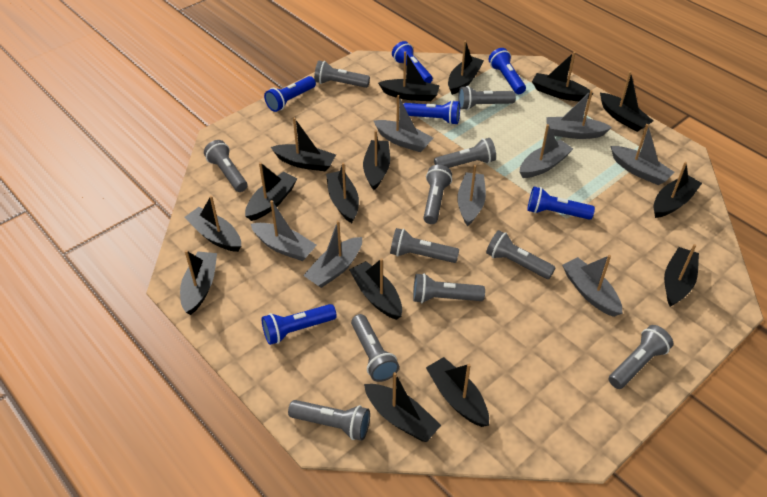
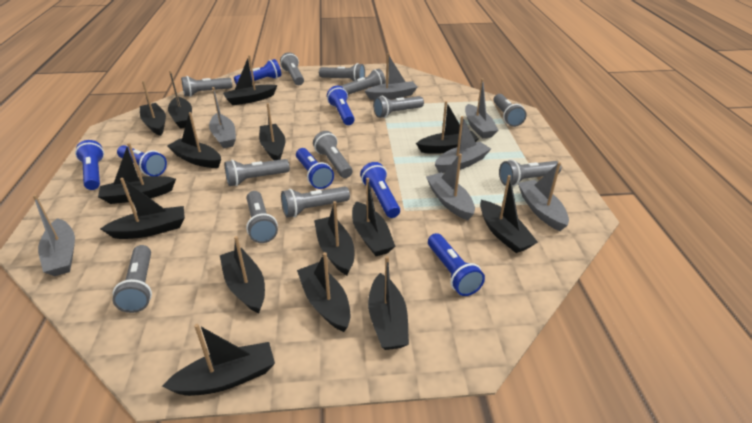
blue flashlight: 6 -> 7
grey boat: 8 -> 7
grey flashlight: 11 -> 12

